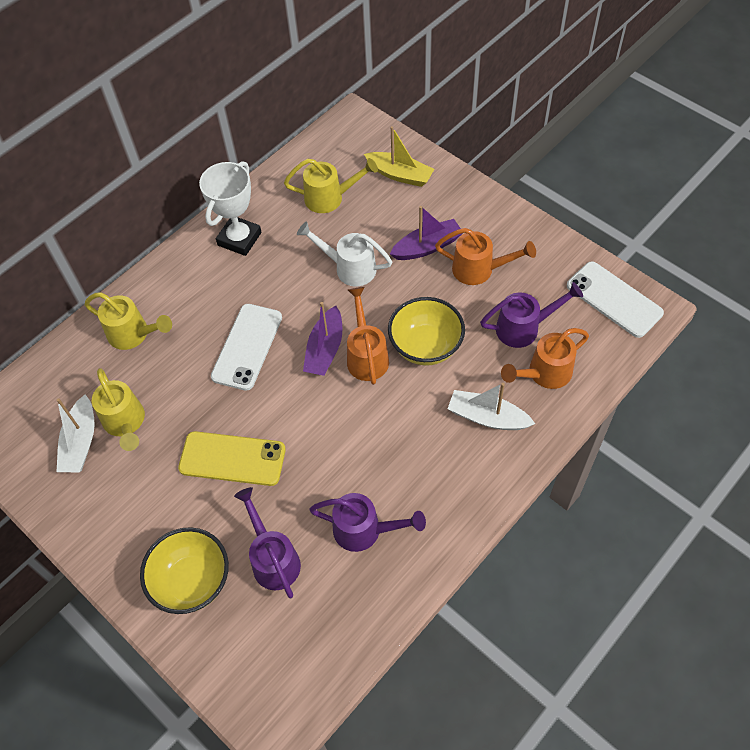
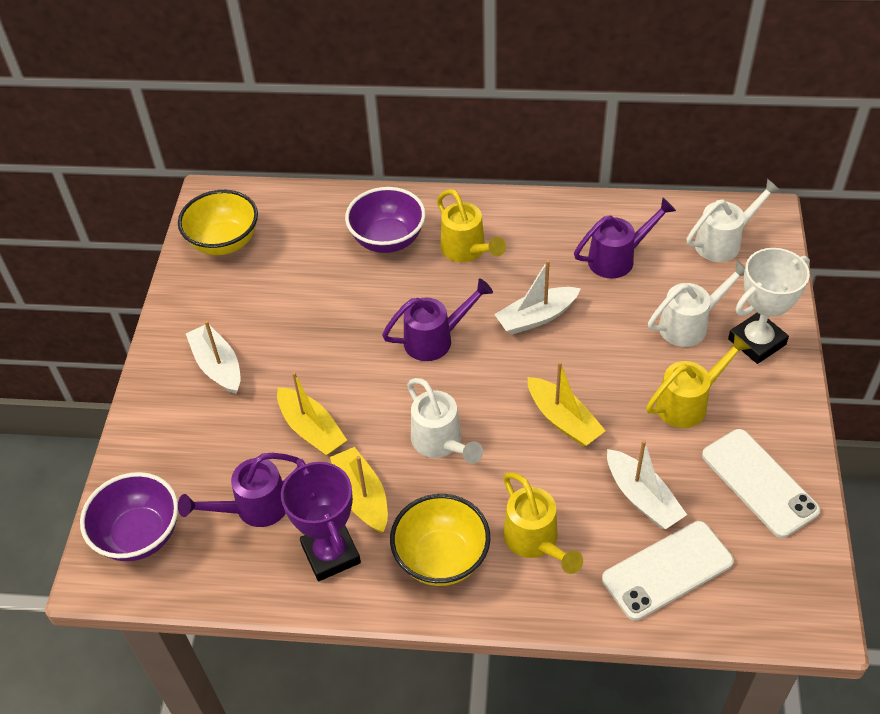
orange watering can: 3 -> 0
purple boat: 2 -> 0
purple bowl: 0 -> 2
purple trophy: 0 -> 1
white boat: 2 -> 3
white watering can: 1 -> 3
yellow boat: 1 -> 3
yellow phone: 1 -> 0

